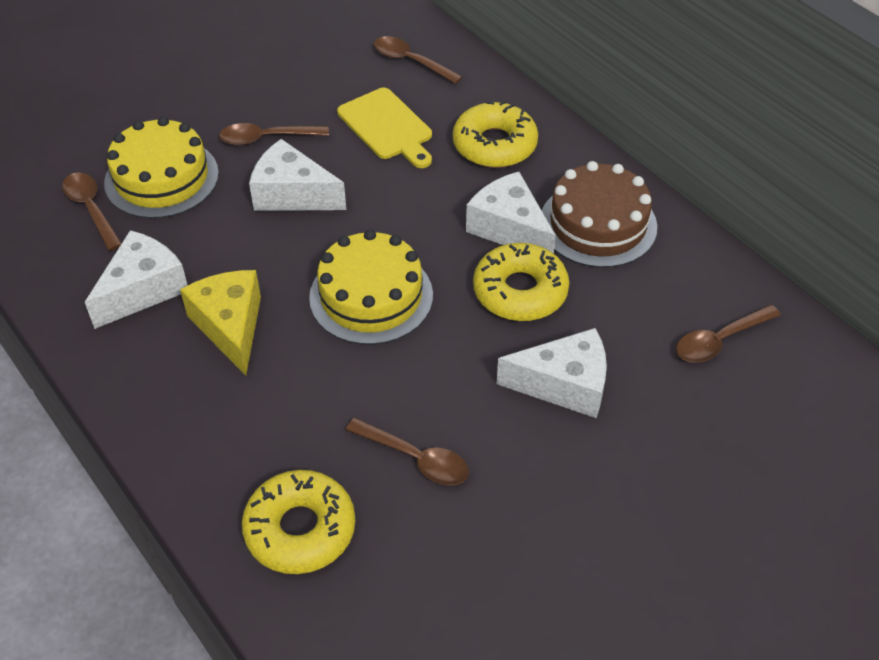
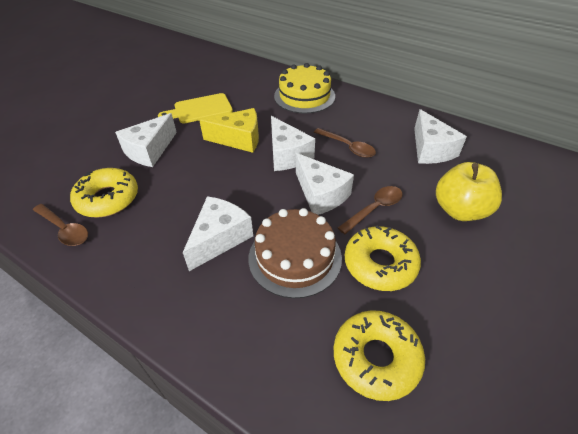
brown spoon: 5 -> 3
white cheese: 4 -> 5
yellow apple: 0 -> 1
yellow cake: 2 -> 1

